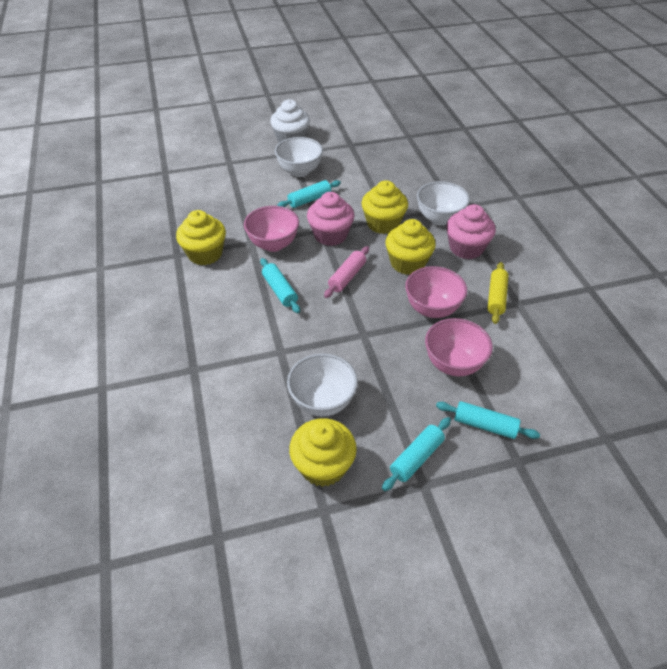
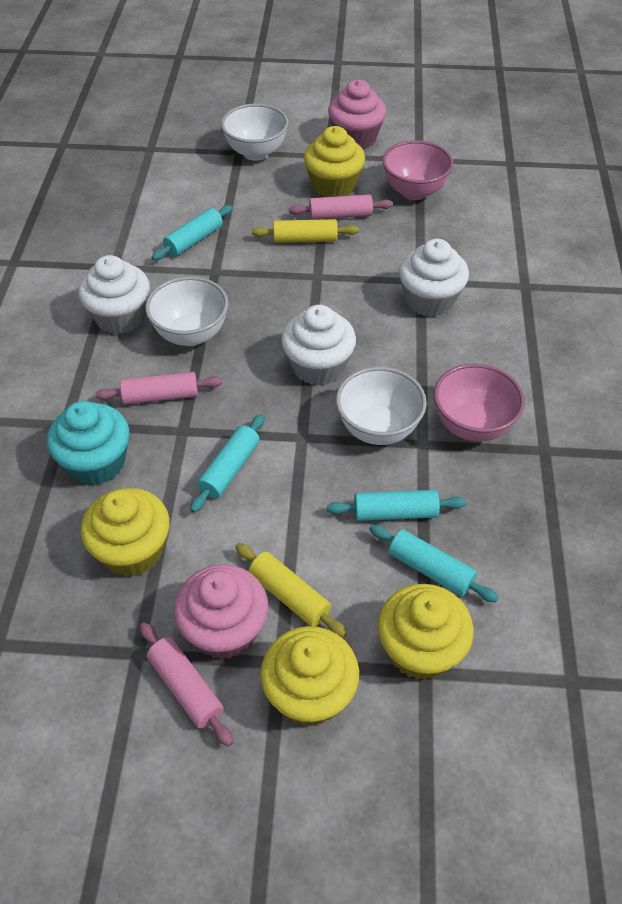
pink bowl: 3 -> 2
pink rolling pin: 1 -> 3
turquoise cupcake: 0 -> 1
white cupcake: 1 -> 3
yellow rolling pin: 1 -> 2

